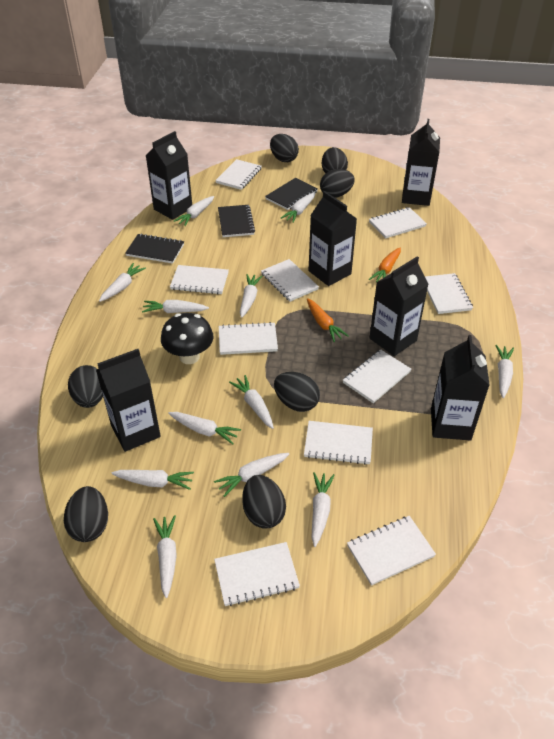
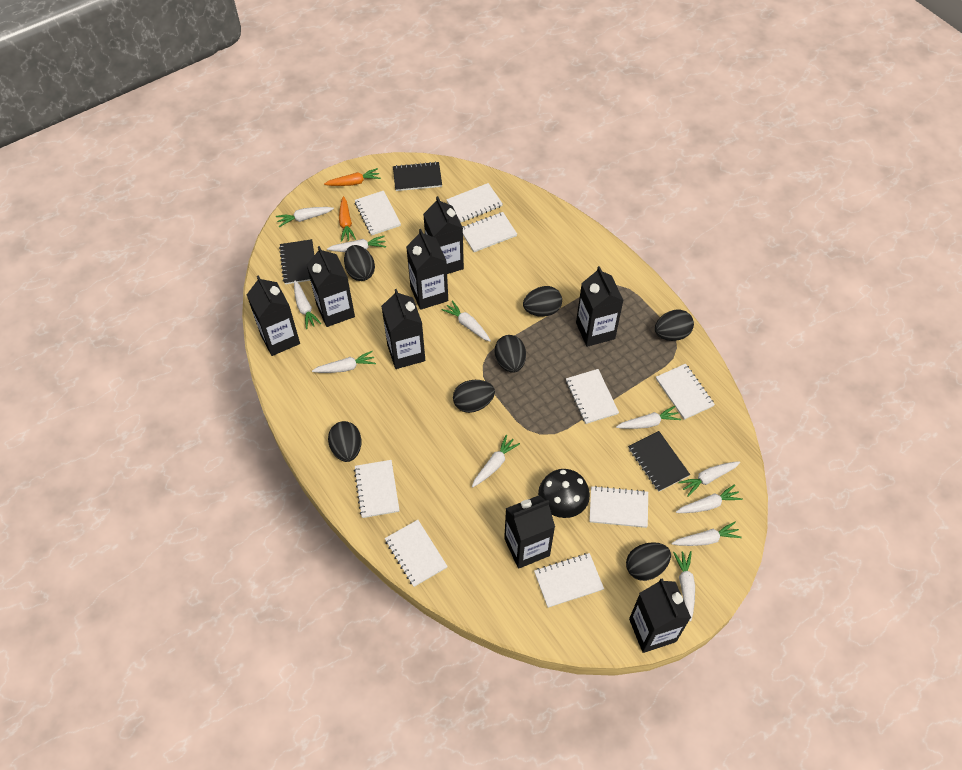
black carton: 6 -> 8
white carrot: 12 -> 11
white notebook: 10 -> 9

